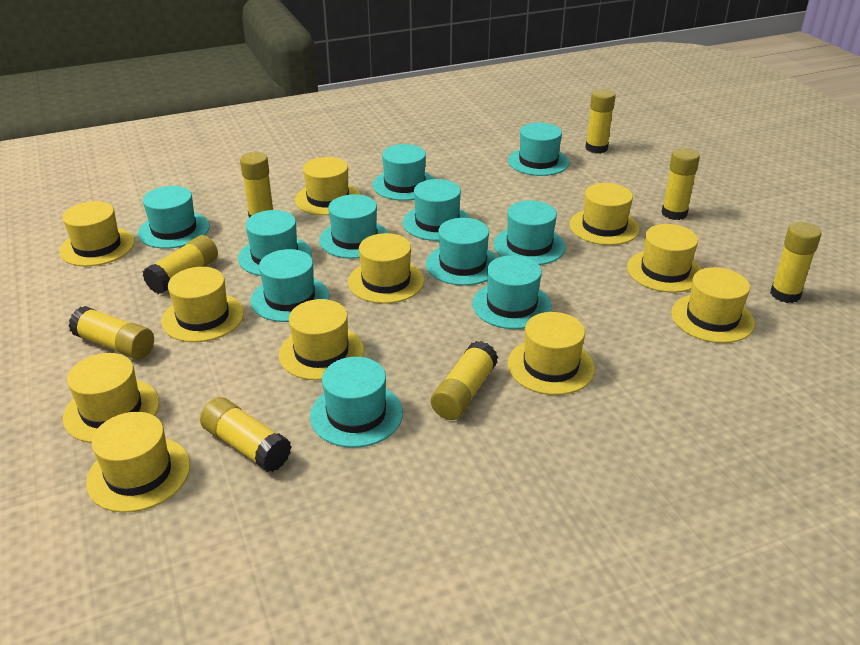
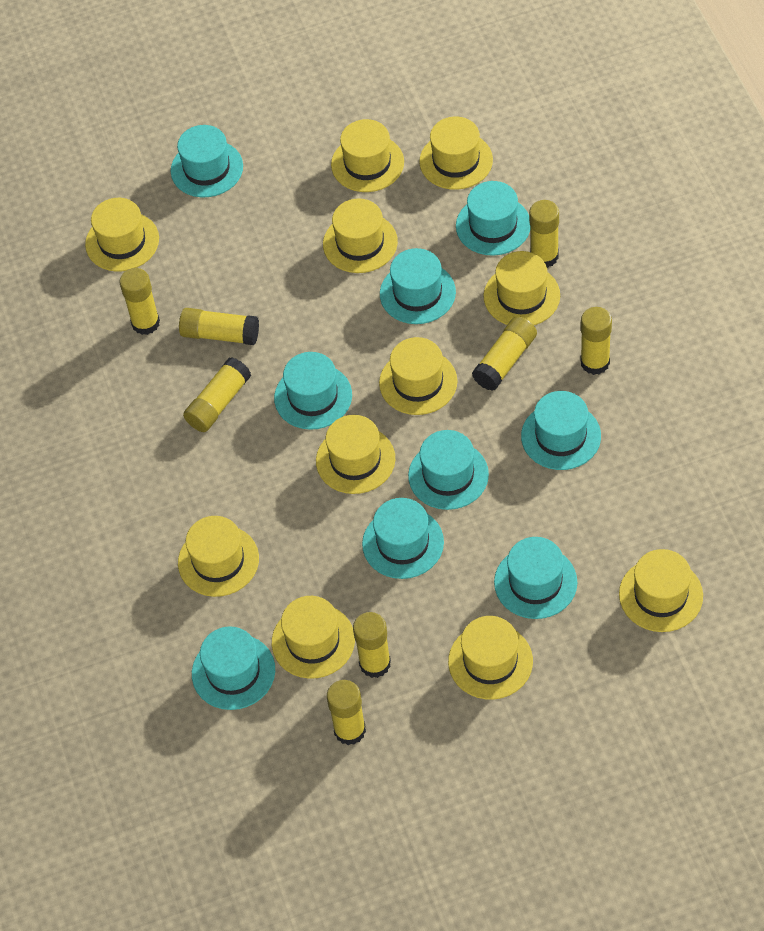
turquoise hat: 11 -> 9

